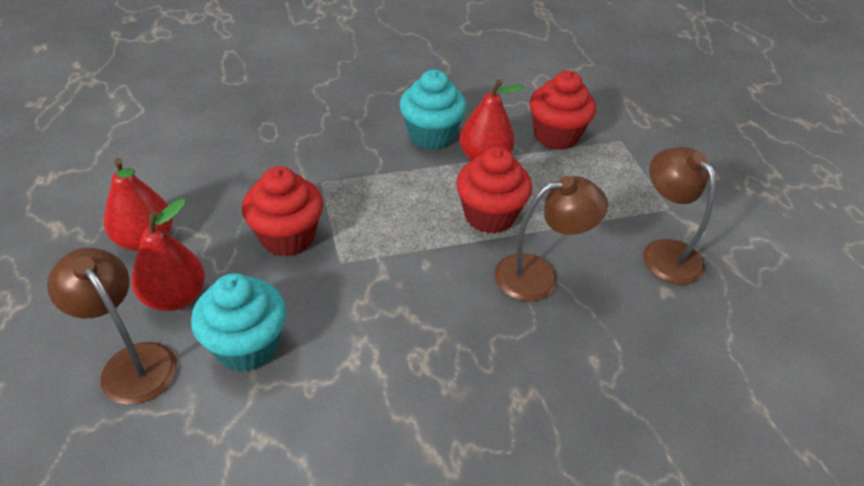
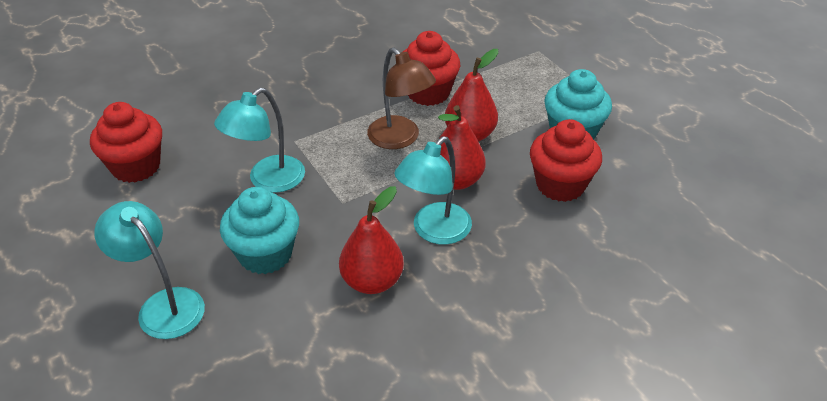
brown lamp: 3 -> 1
turquoise lamp: 0 -> 3

